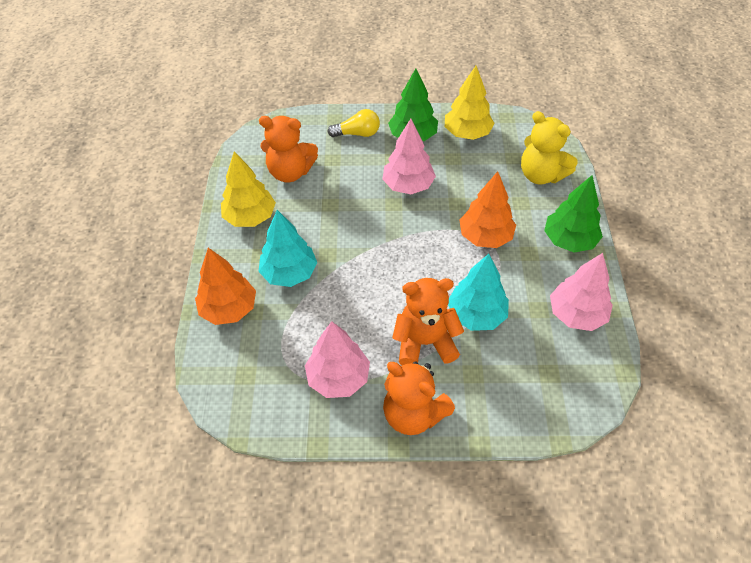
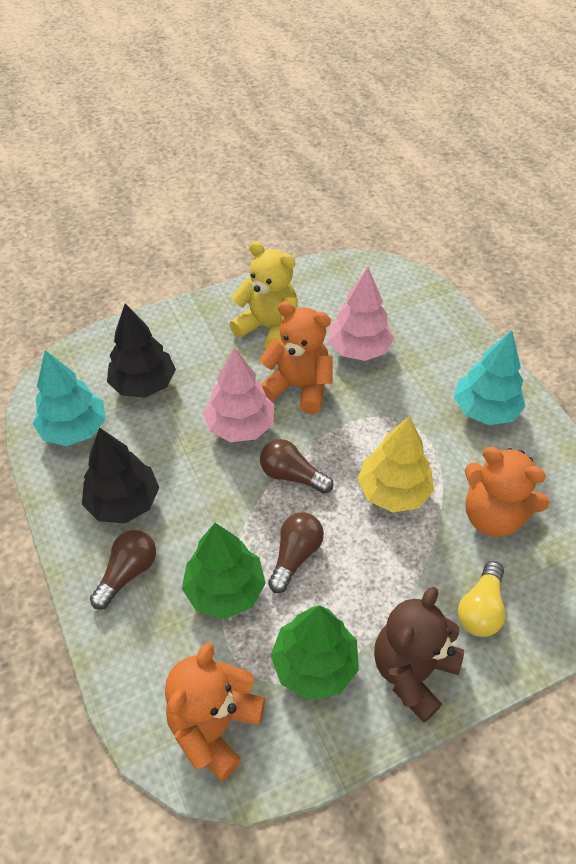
black tree: 0 -> 2
brown light bulb: 0 -> 3
brown teddy bear: 0 -> 1
orange tree: 2 -> 0
pink tree: 3 -> 2
yellow tree: 2 -> 1

